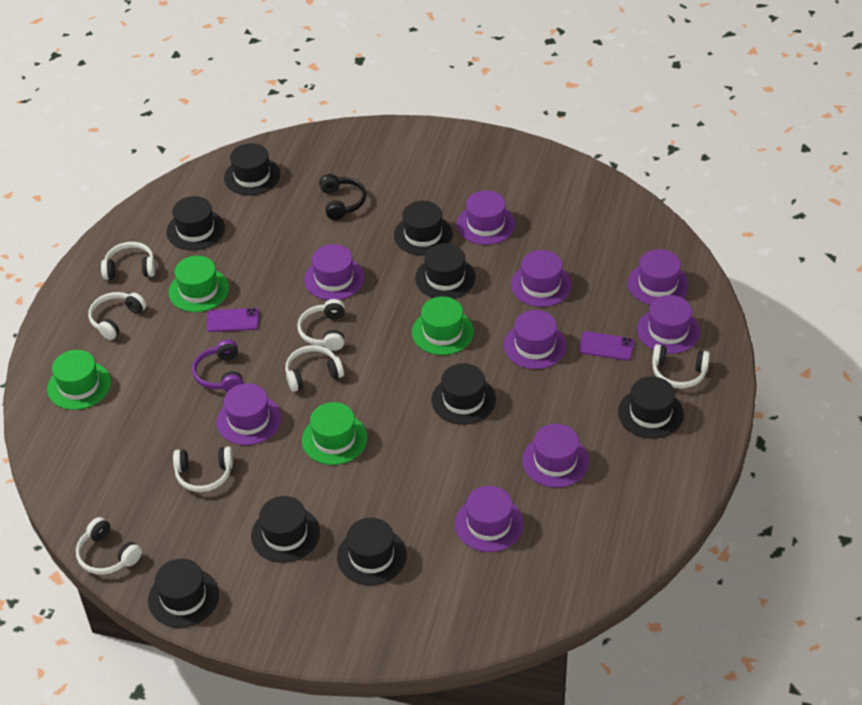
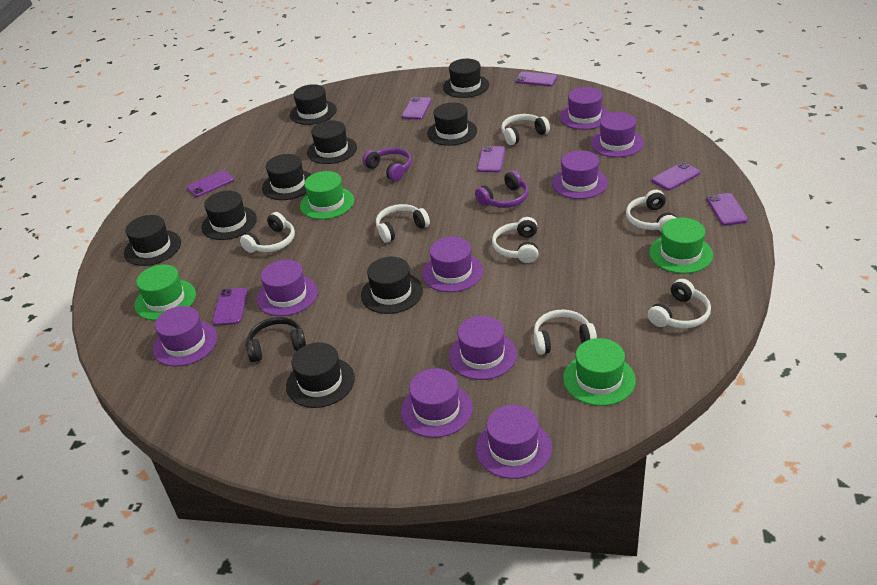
purple headphones: 1 -> 2
purple phone: 2 -> 7

